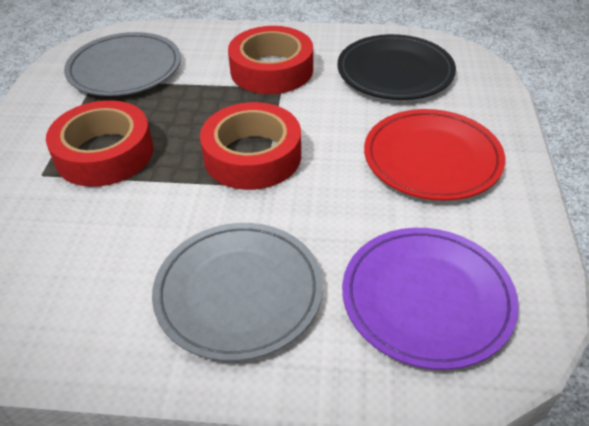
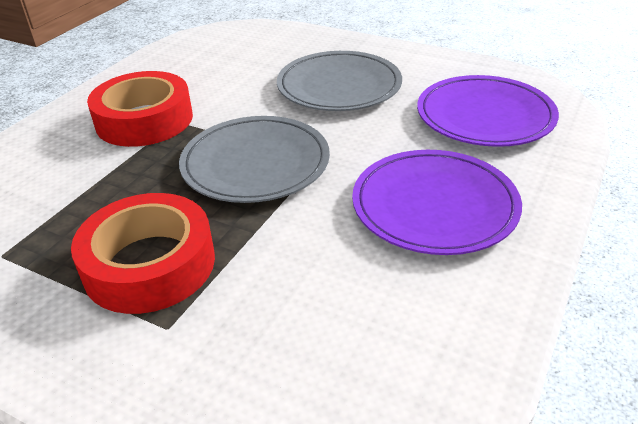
black plate: 1 -> 0
purple plate: 1 -> 2
red plate: 1 -> 0
red tape: 3 -> 2

